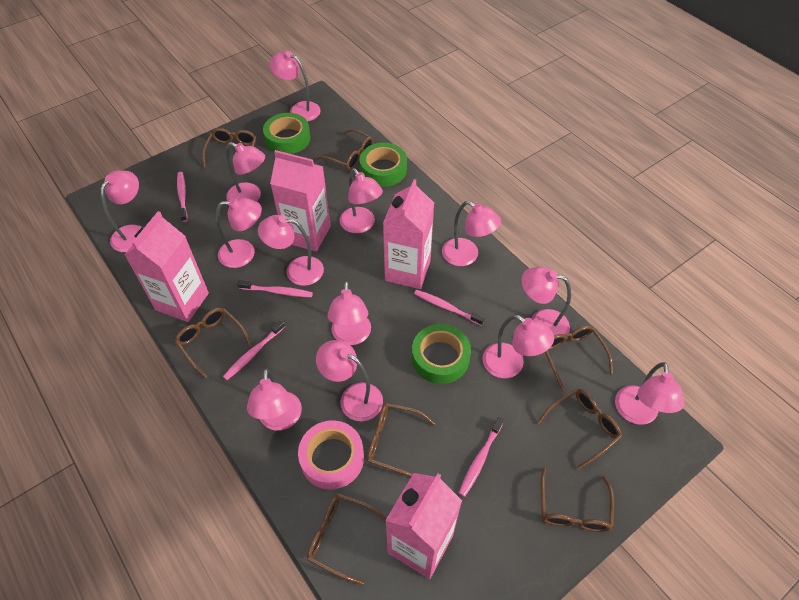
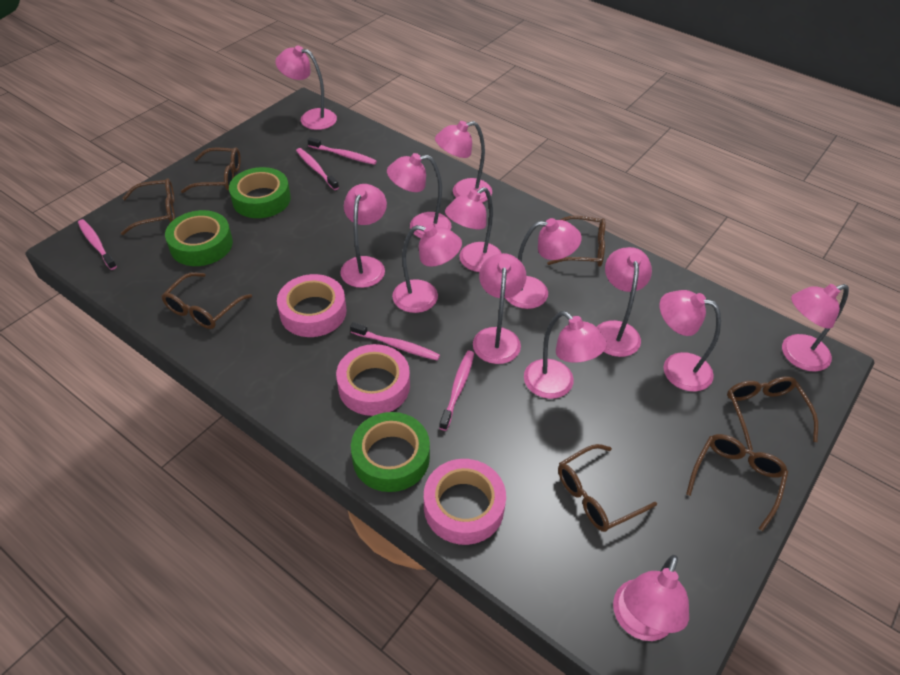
brown glasses: 8 -> 7
pink carton: 4 -> 0
pink tape: 1 -> 3

